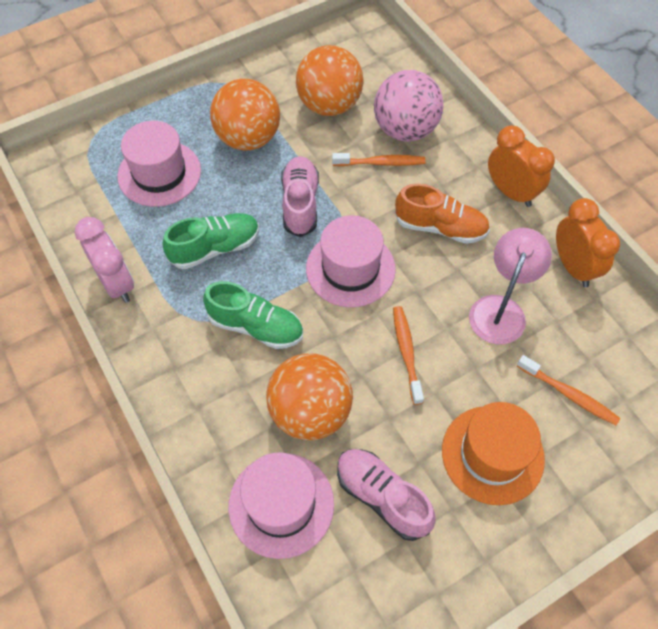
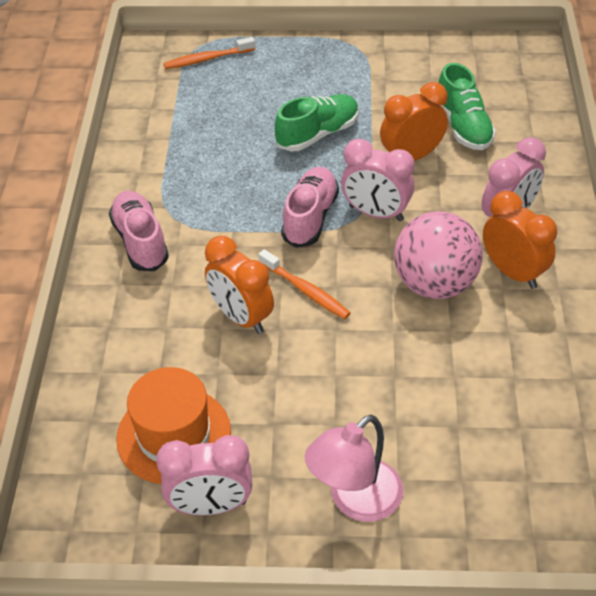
orange ball: 3 -> 0
orange clock: 2 -> 3
orange shoe: 1 -> 0
orange toothbrush: 3 -> 2
pink clock: 1 -> 3
pink hat: 3 -> 0

